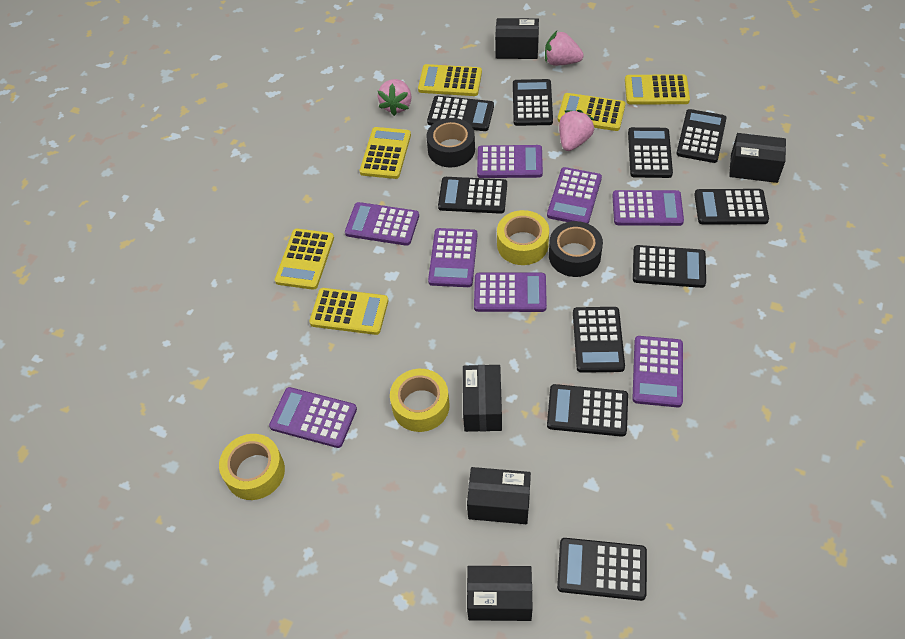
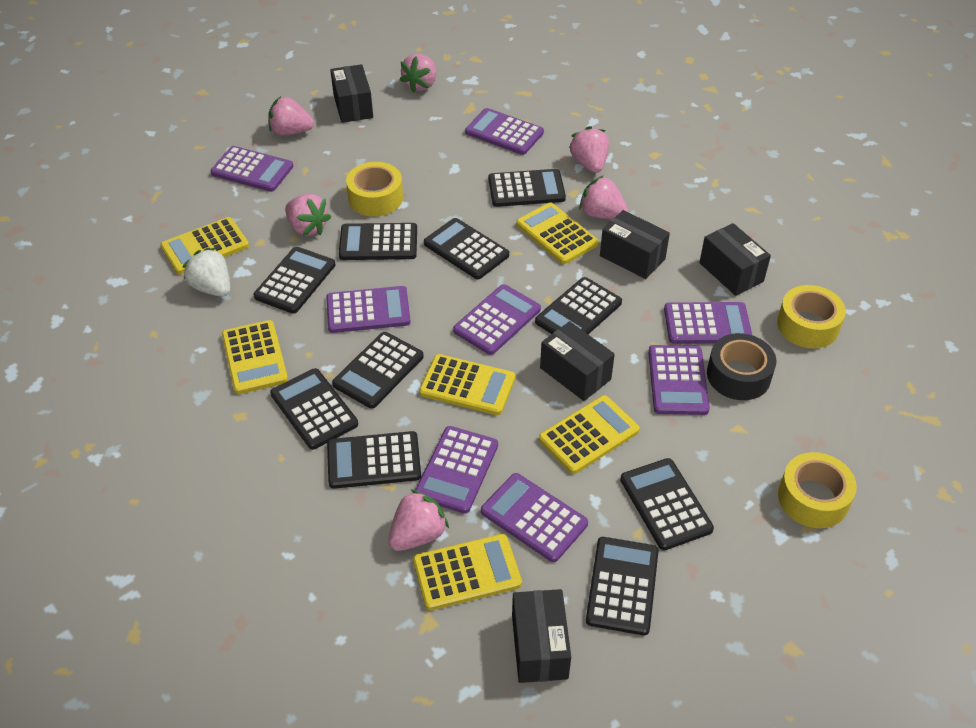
black tape: 2 -> 1
pink strawberry: 3 -> 6
white strawberry: 0 -> 1

